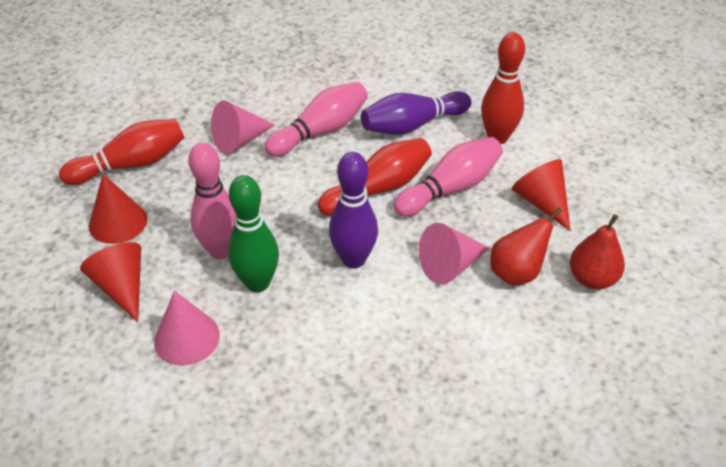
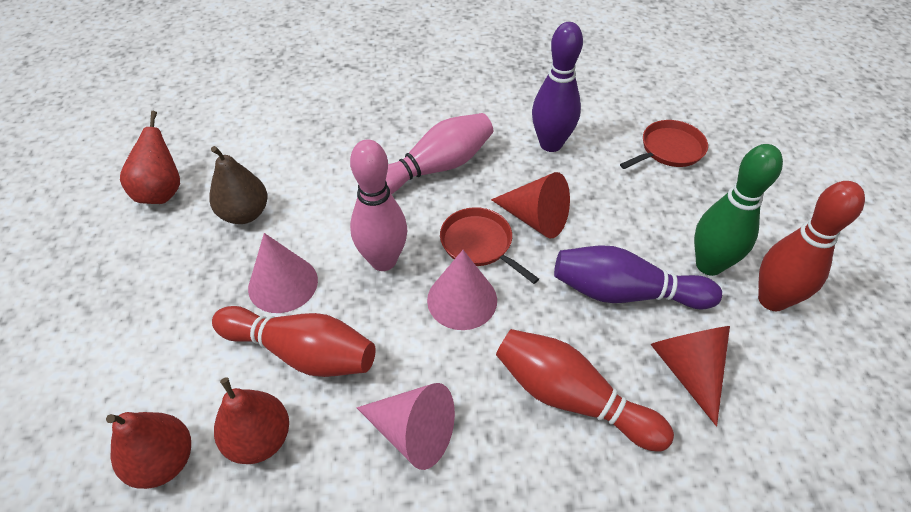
brown pear: 0 -> 1
pink bowling pin: 3 -> 2
red cone: 3 -> 2
red pan: 0 -> 2
red pear: 2 -> 3

